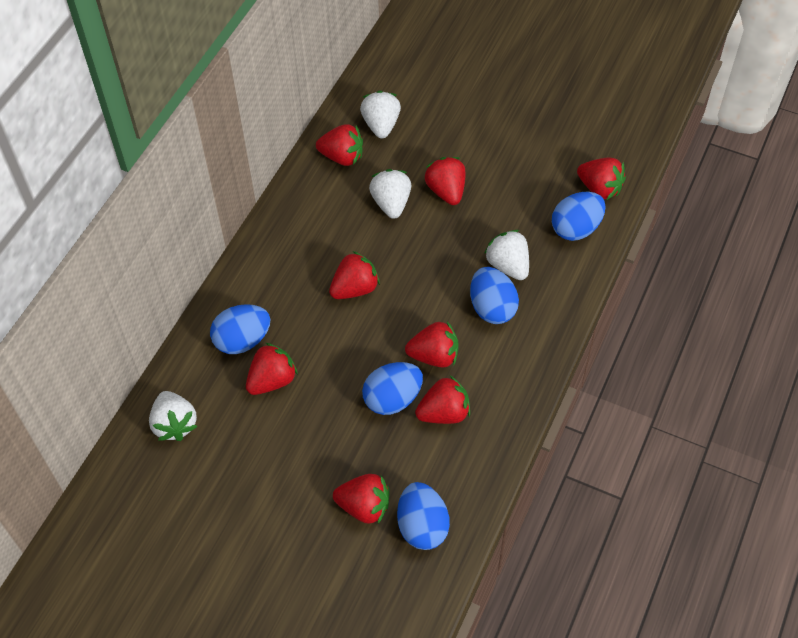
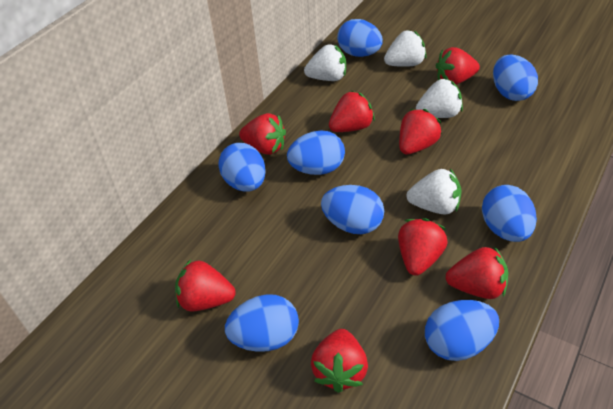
blue egg: 5 -> 8

